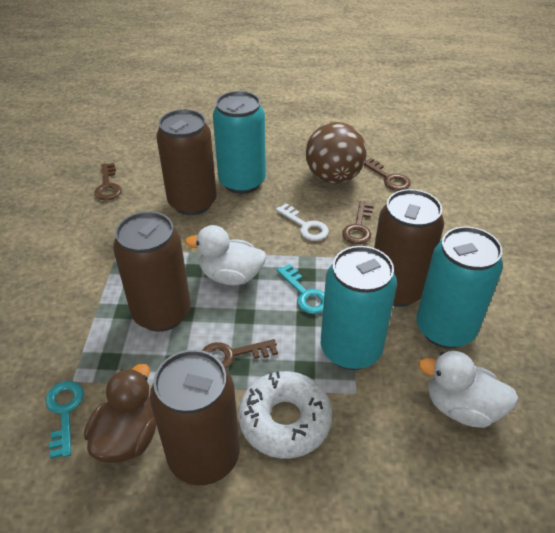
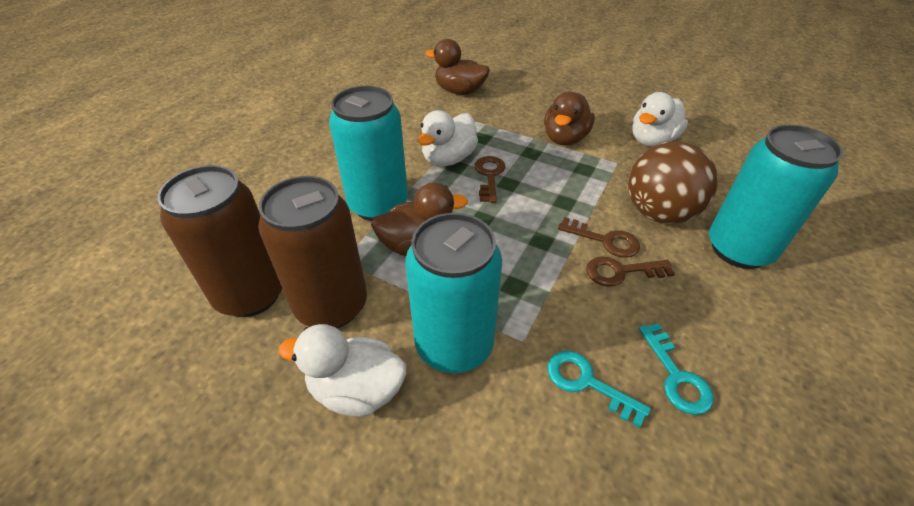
brown can: 4 -> 2
brown duck: 1 -> 3
brown key: 4 -> 3
white donut: 1 -> 0
white duck: 2 -> 3
white key: 1 -> 0

